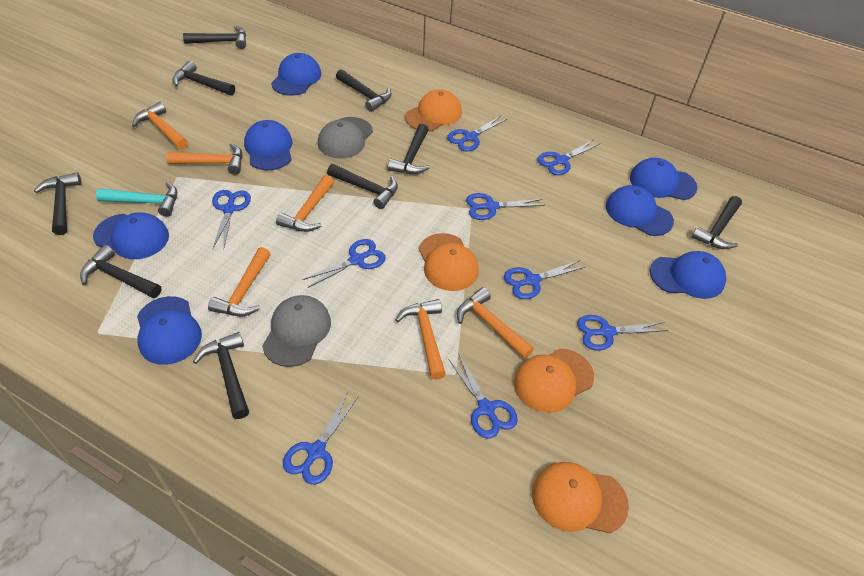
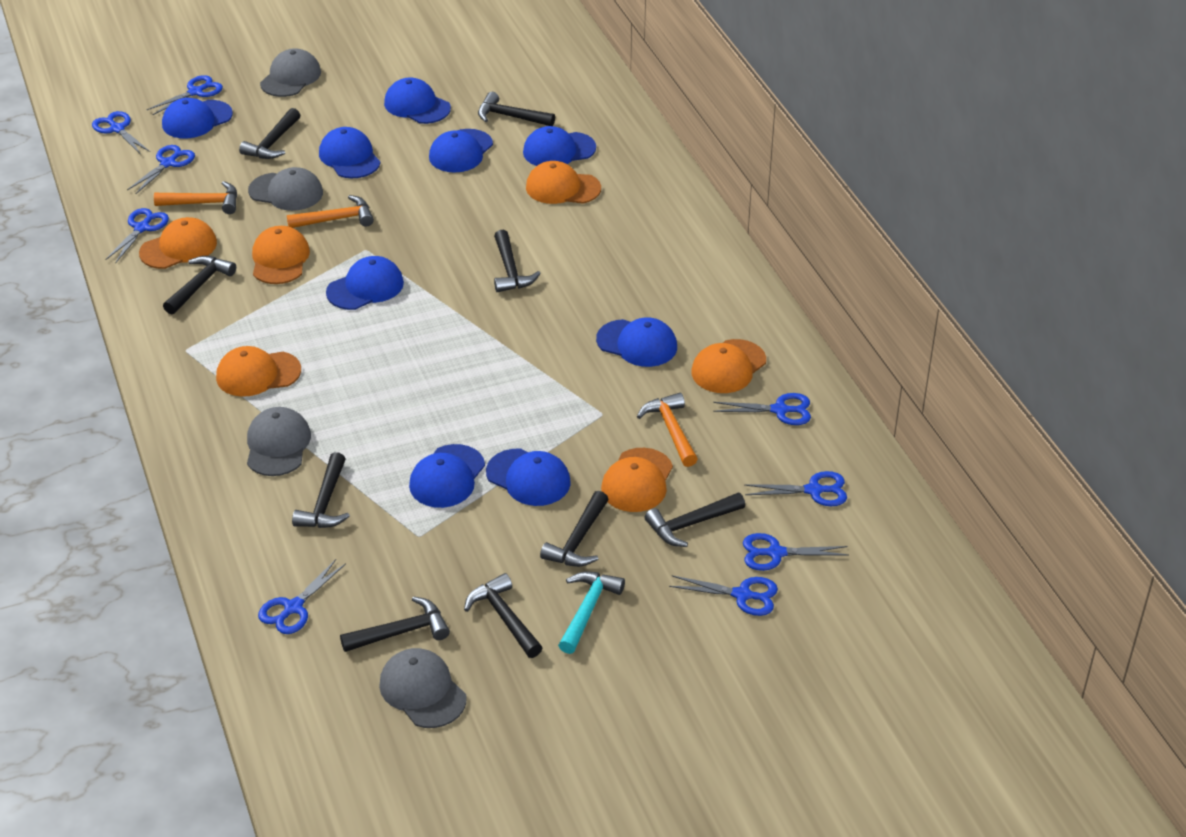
blue cap: 7 -> 9
grey cap: 2 -> 4
orange cap: 4 -> 6
orange hammer: 6 -> 3

